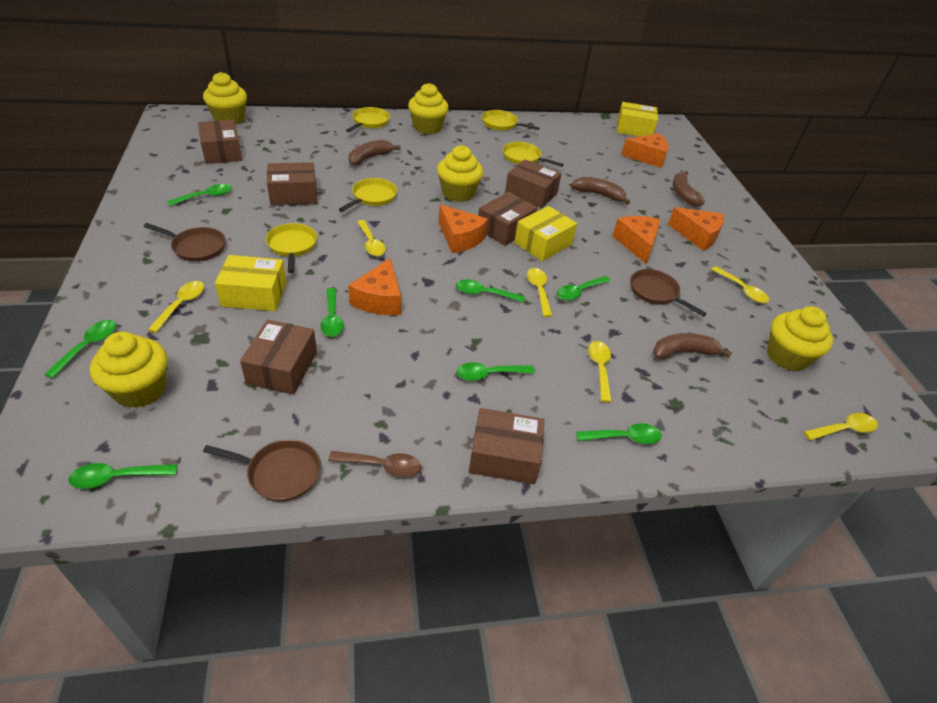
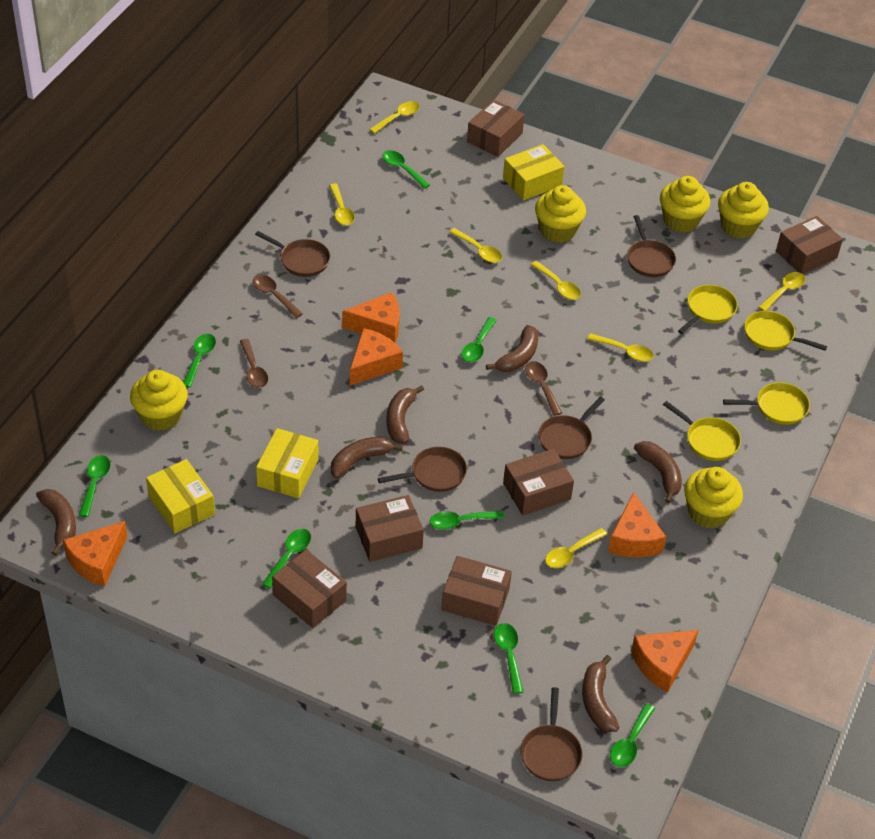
brown banana: 4 -> 6
brown pan: 3 -> 5
brown spoon: 1 -> 3
yellow pan: 5 -> 4
yellow spoon: 6 -> 7

